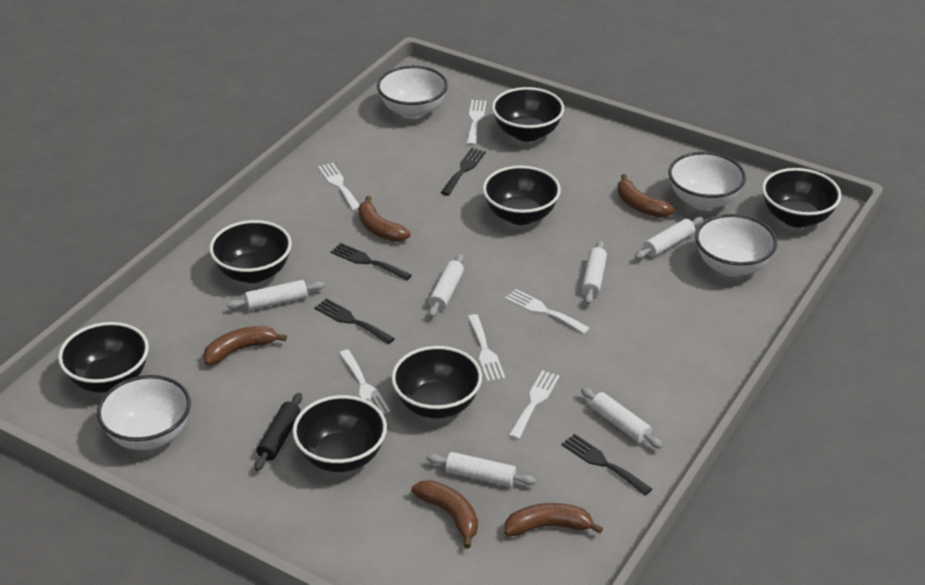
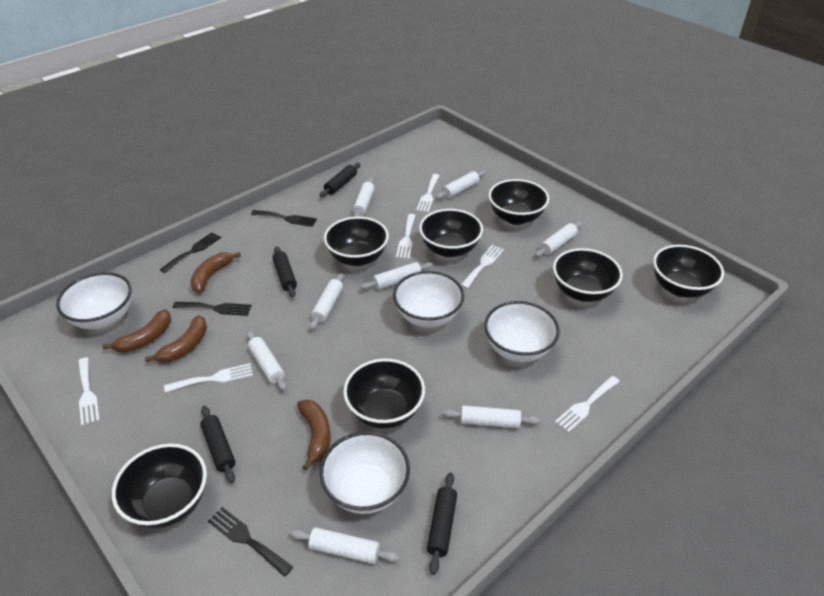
black rolling pin: 1 -> 4
brown banana: 5 -> 4
white rolling pin: 6 -> 8

